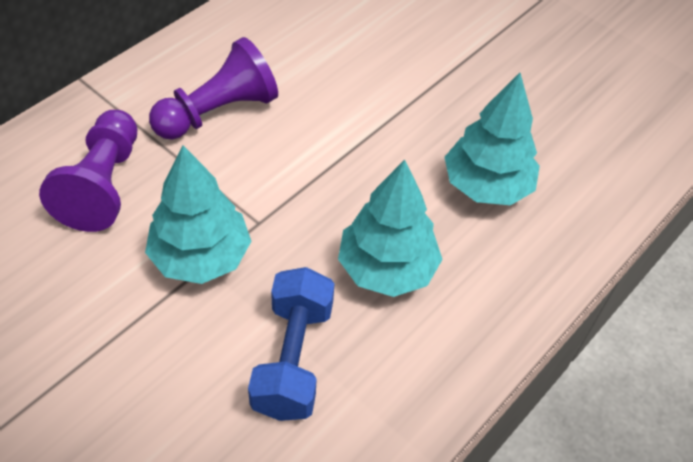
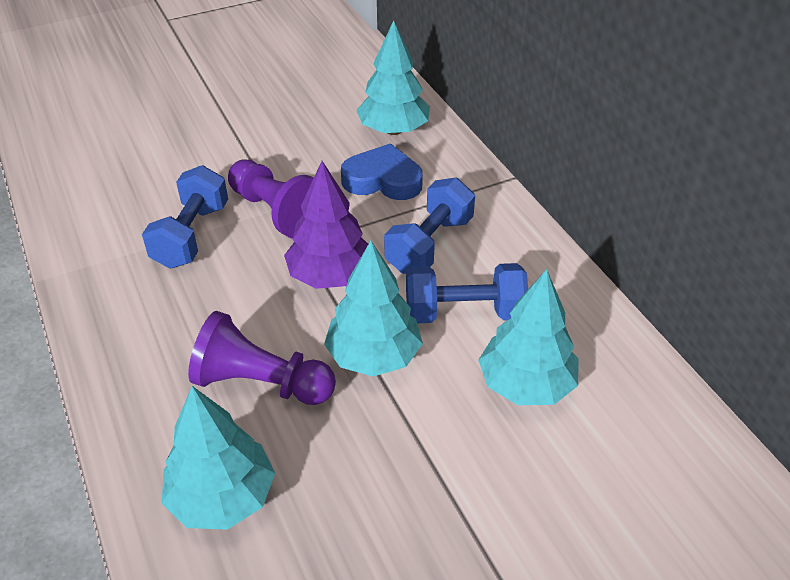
blue dumbbell: 1 -> 3
blue heart: 0 -> 1
purple tree: 0 -> 1
turquoise tree: 3 -> 4

